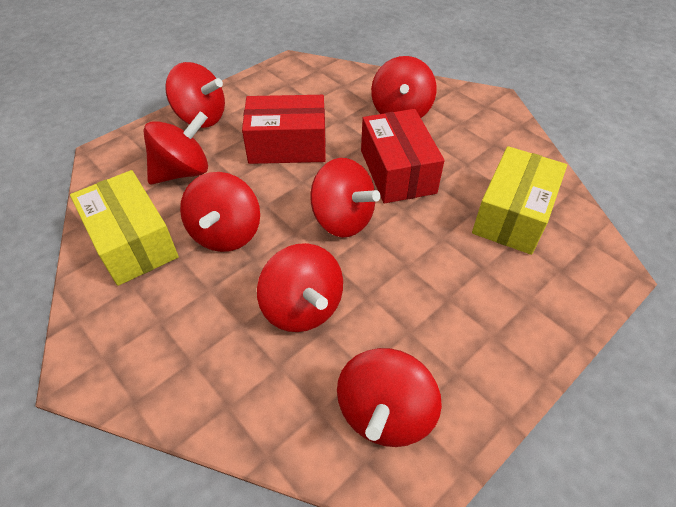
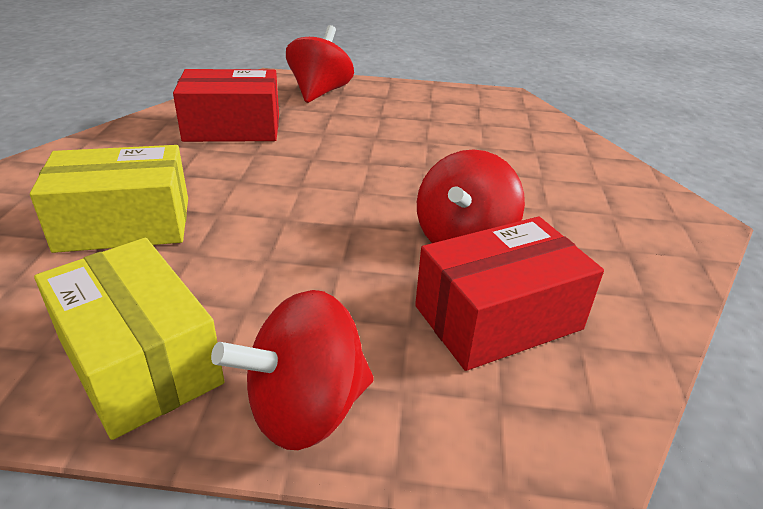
red spinning top: 7 -> 3

